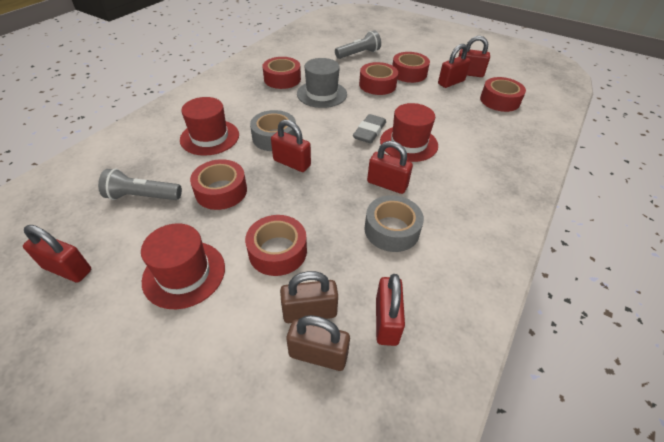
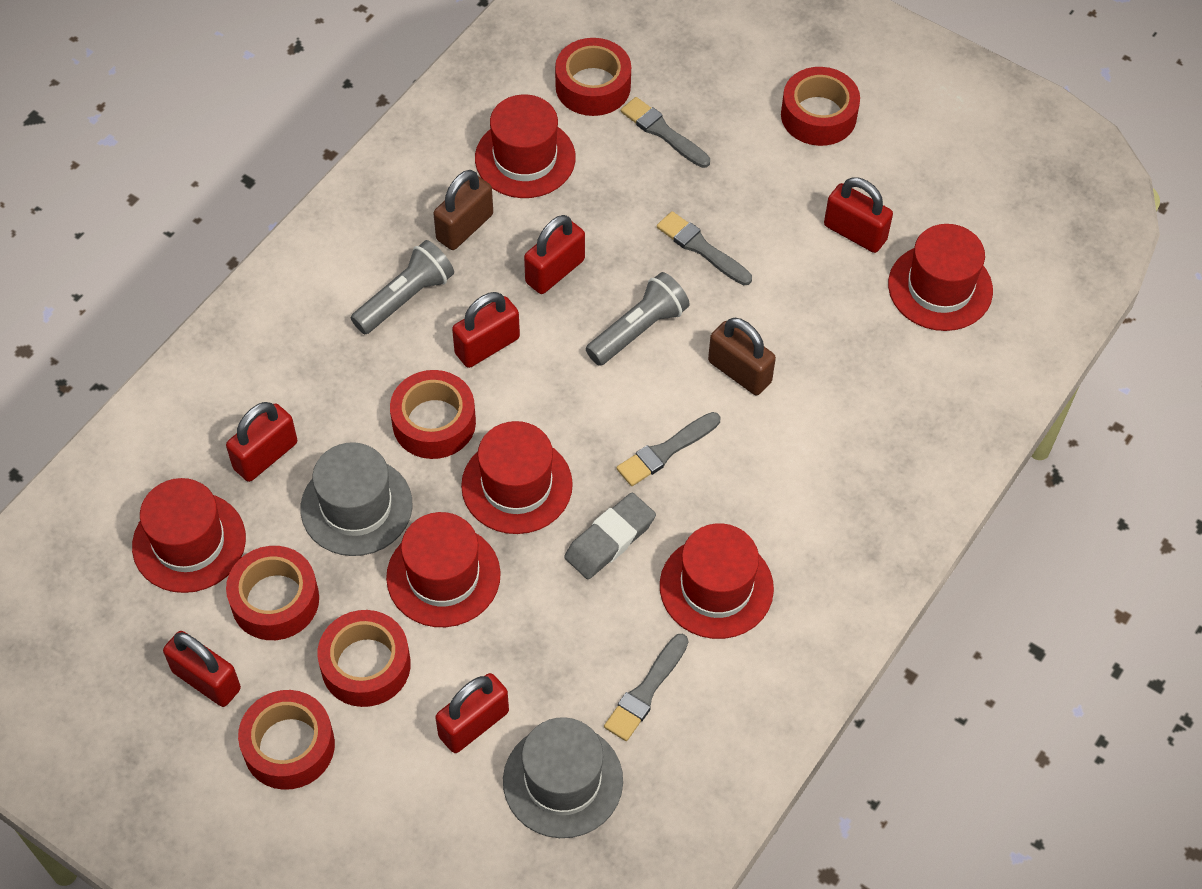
grey brush: 0 -> 4
grey hat: 1 -> 2
grey tape: 2 -> 0
red hat: 3 -> 6

